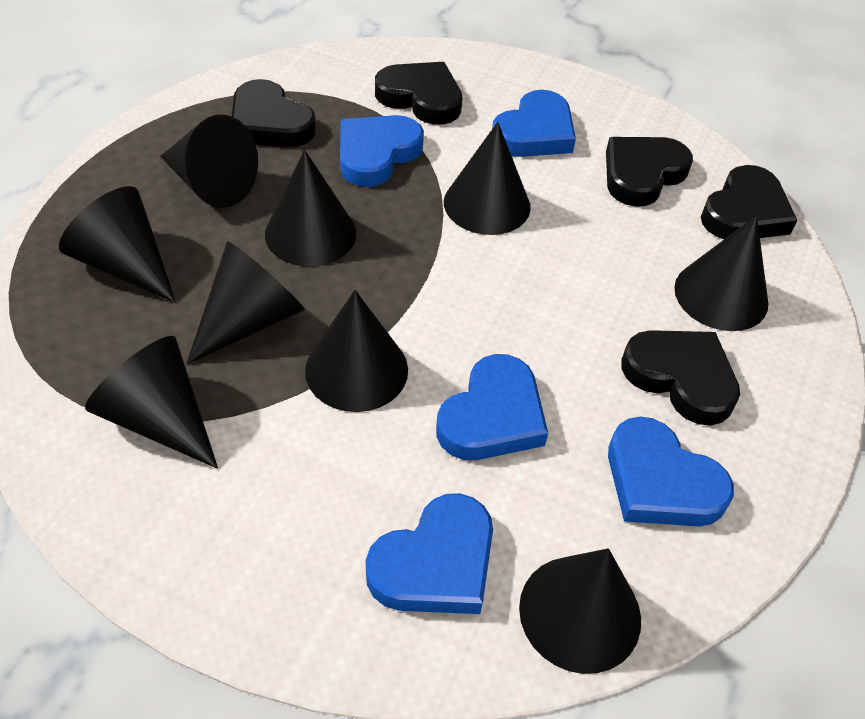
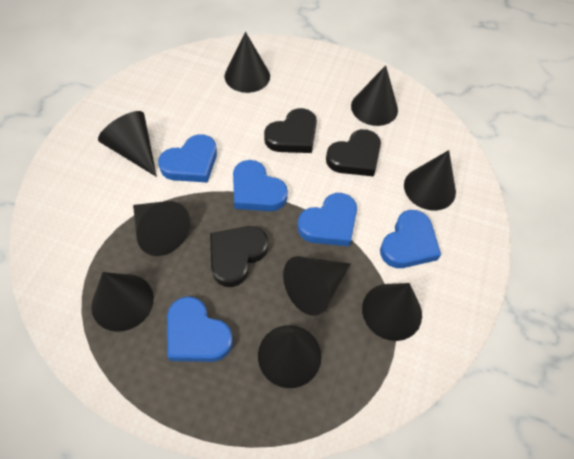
black heart: 5 -> 3

